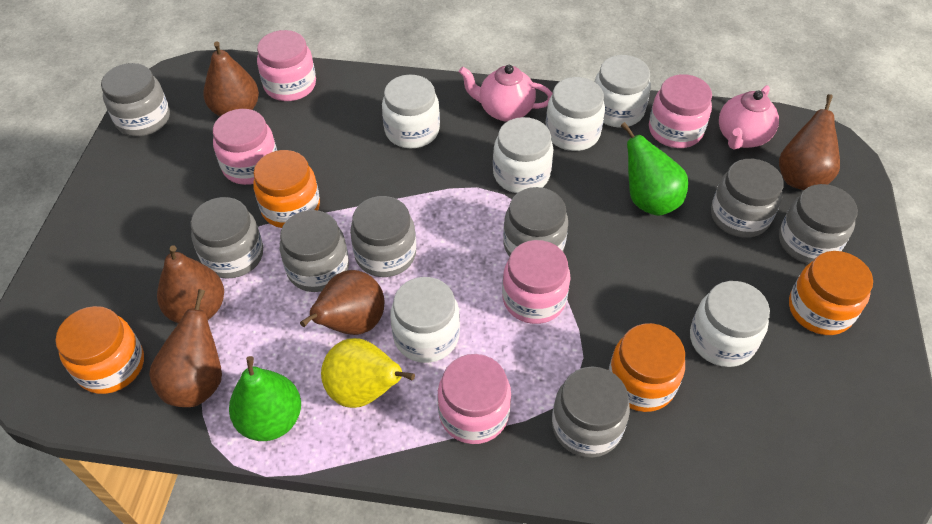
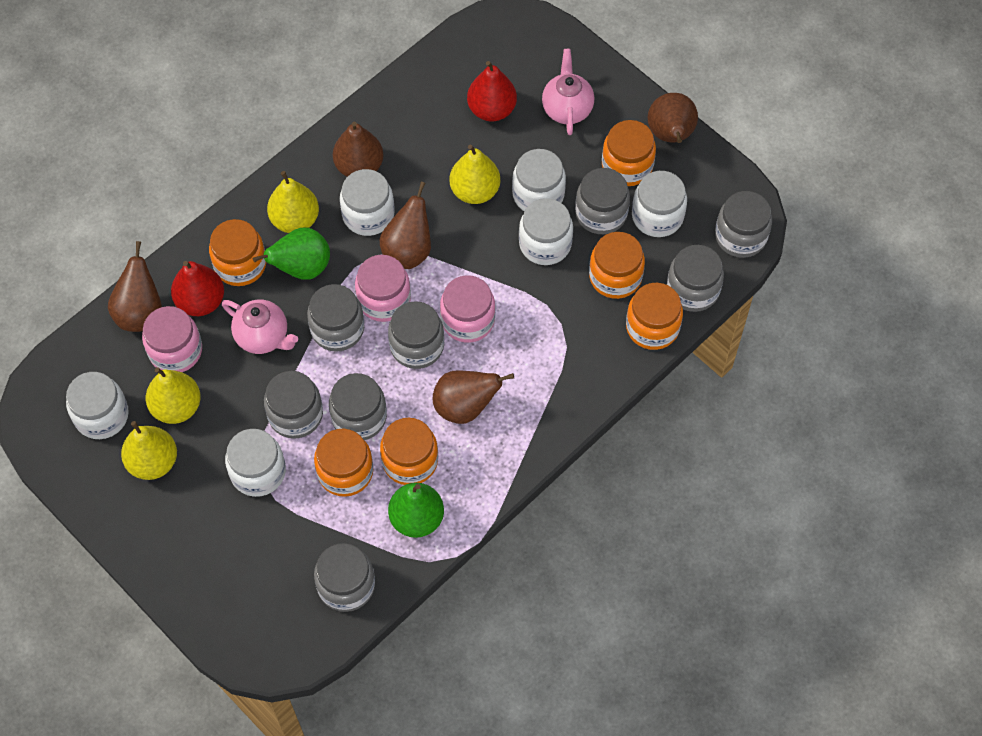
orange jar: 4 -> 6
pink jar: 5 -> 3
red pear: 0 -> 2
yellow pear: 1 -> 4

